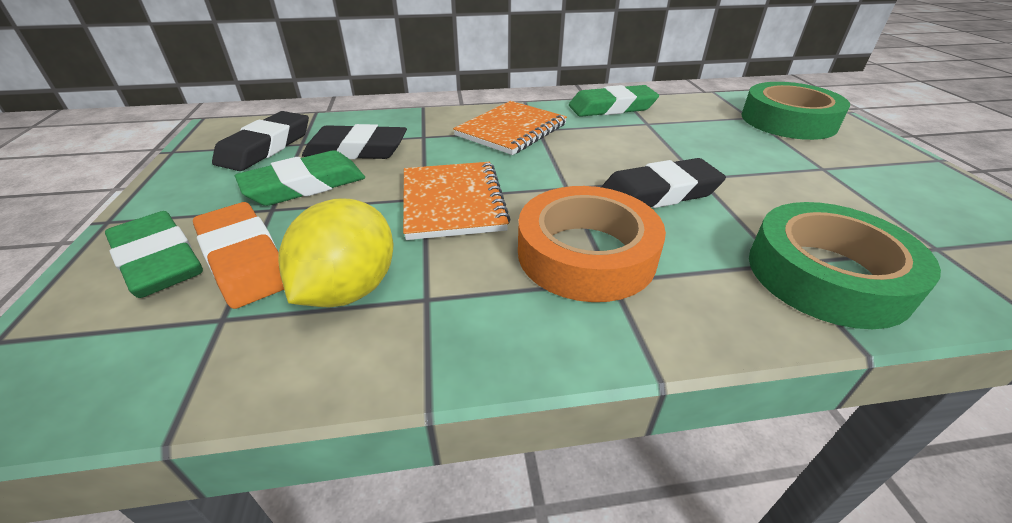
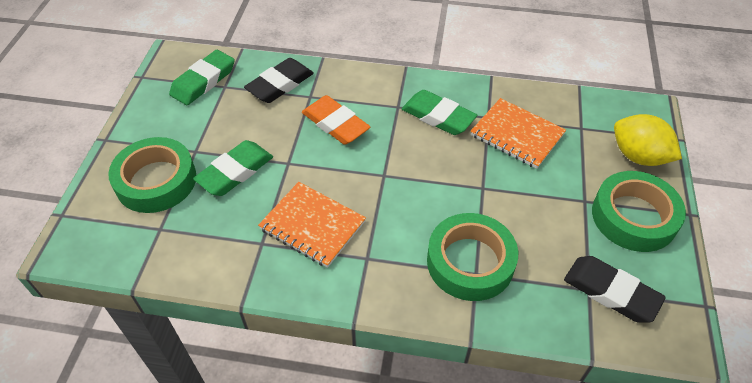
black eraser: 3 -> 2
green tape: 2 -> 3
orange tape: 1 -> 0

